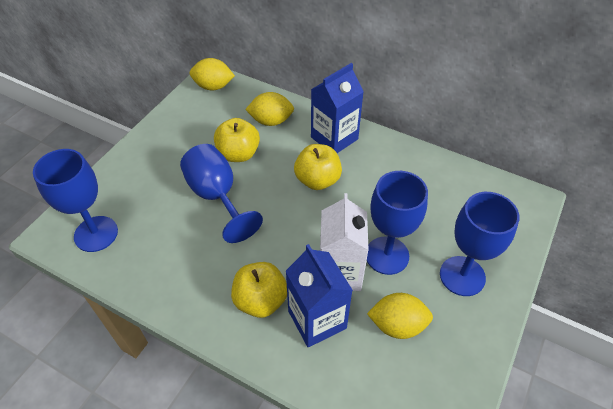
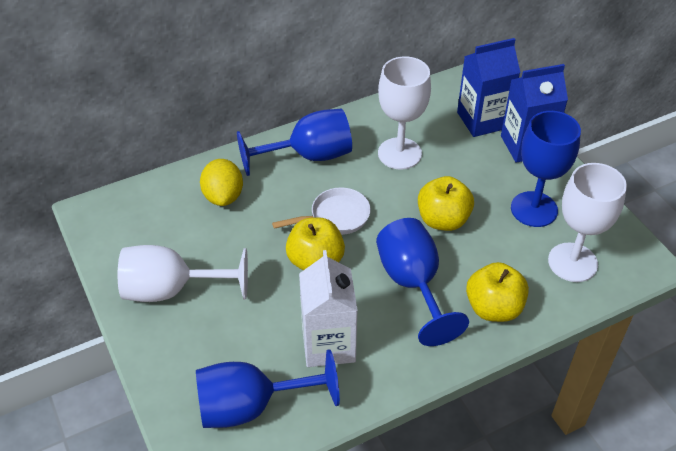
white goblet: 0 -> 3
white pan: 0 -> 1
yellow lemon: 3 -> 1

